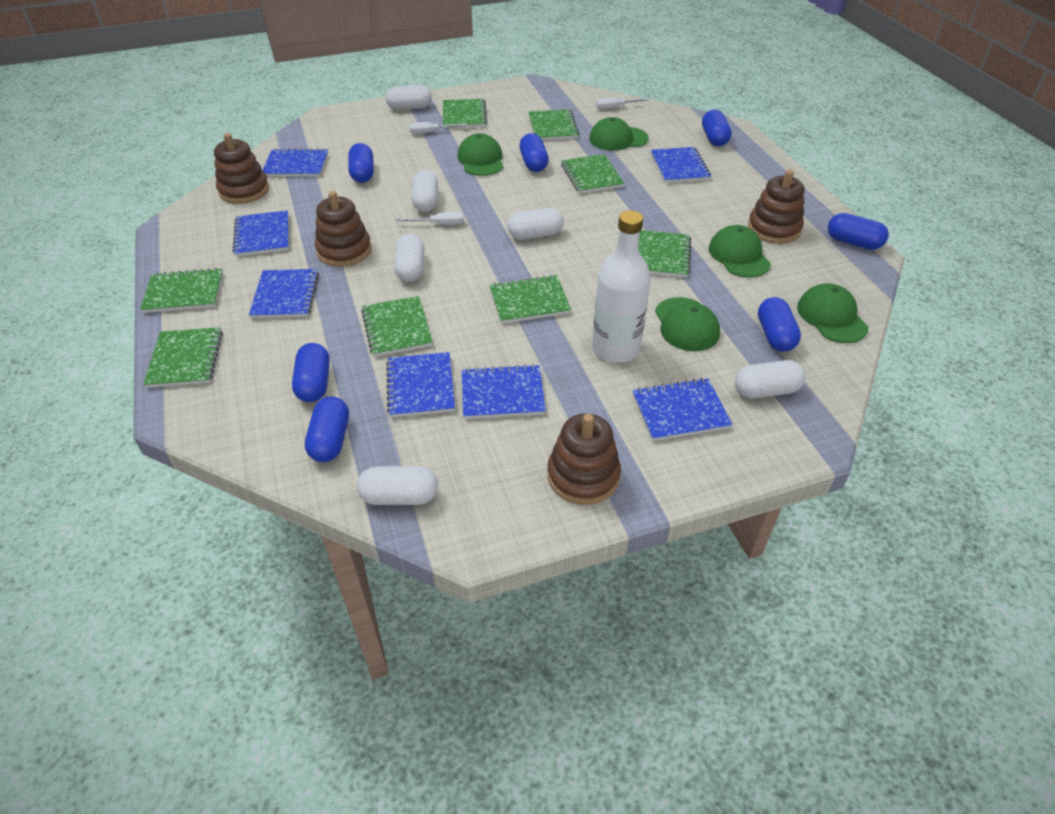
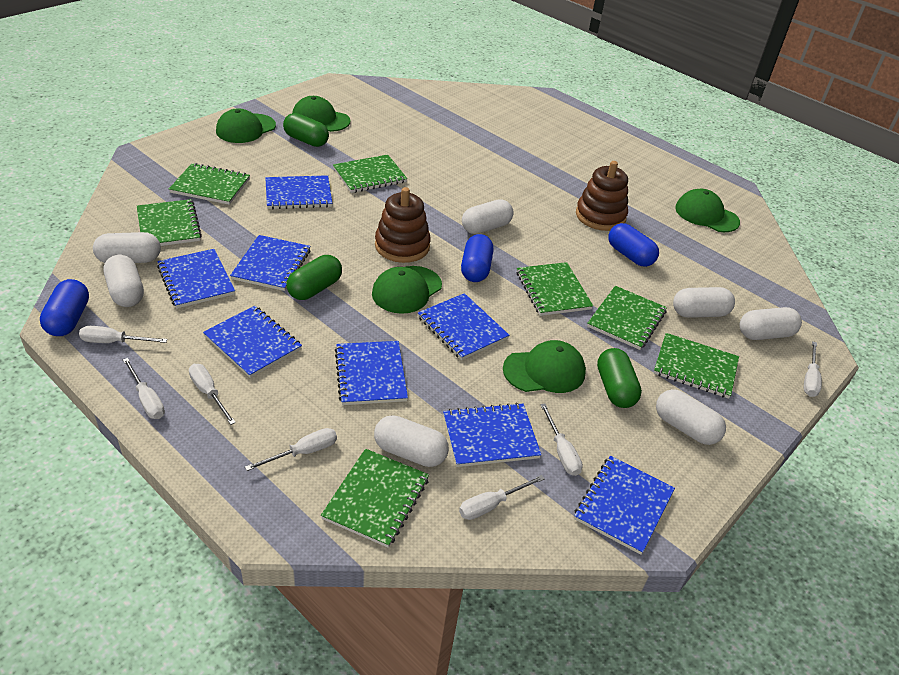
blue capsule: 7 -> 3
blue notebook: 7 -> 8
brown stacking toy: 4 -> 2
green capsule: 0 -> 3
green notebook: 8 -> 7
white bottle: 1 -> 0
white capsule: 6 -> 7
white screwdriver: 3 -> 7

